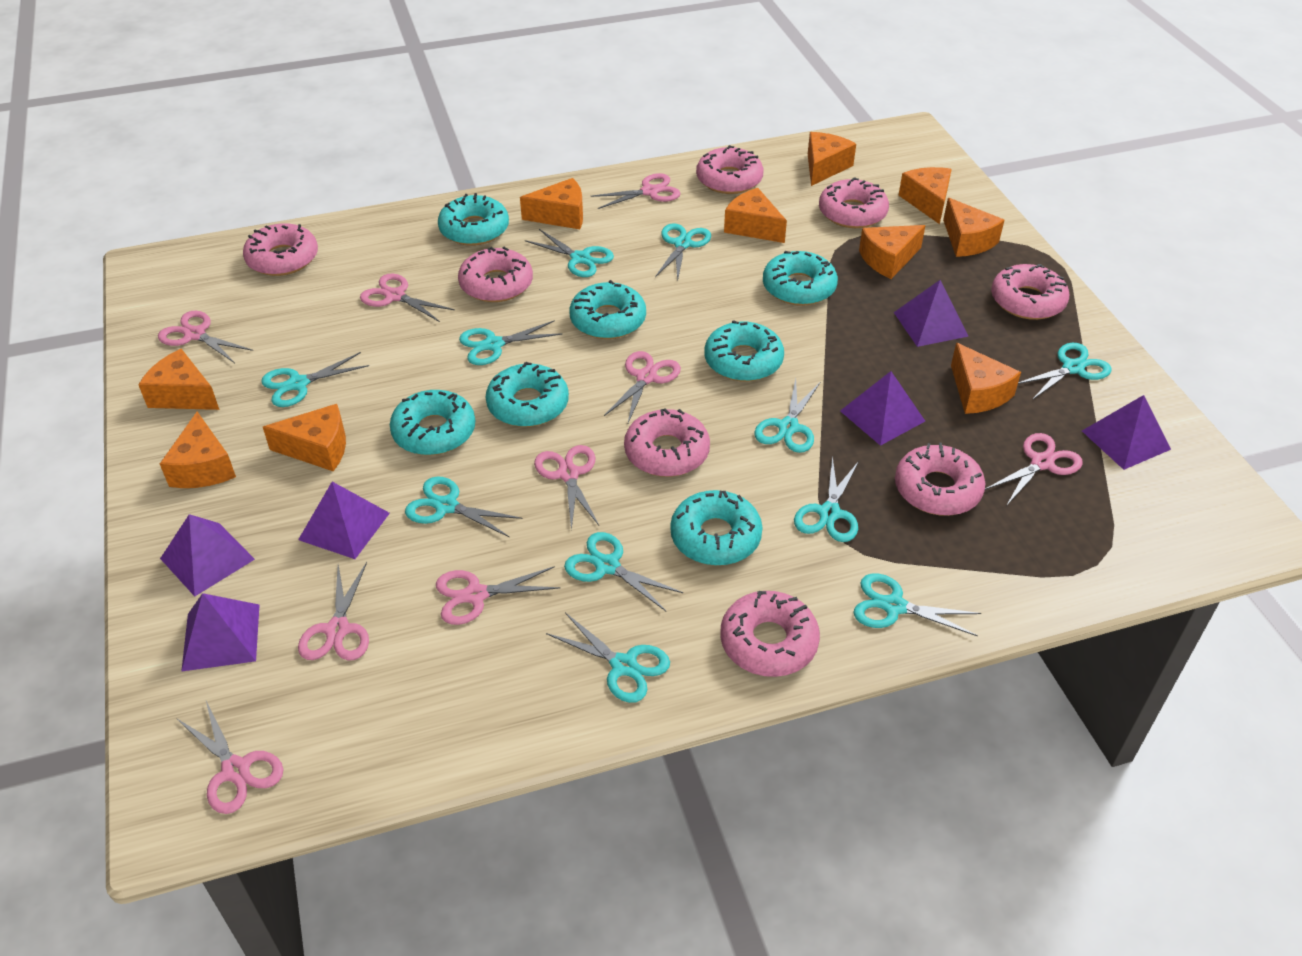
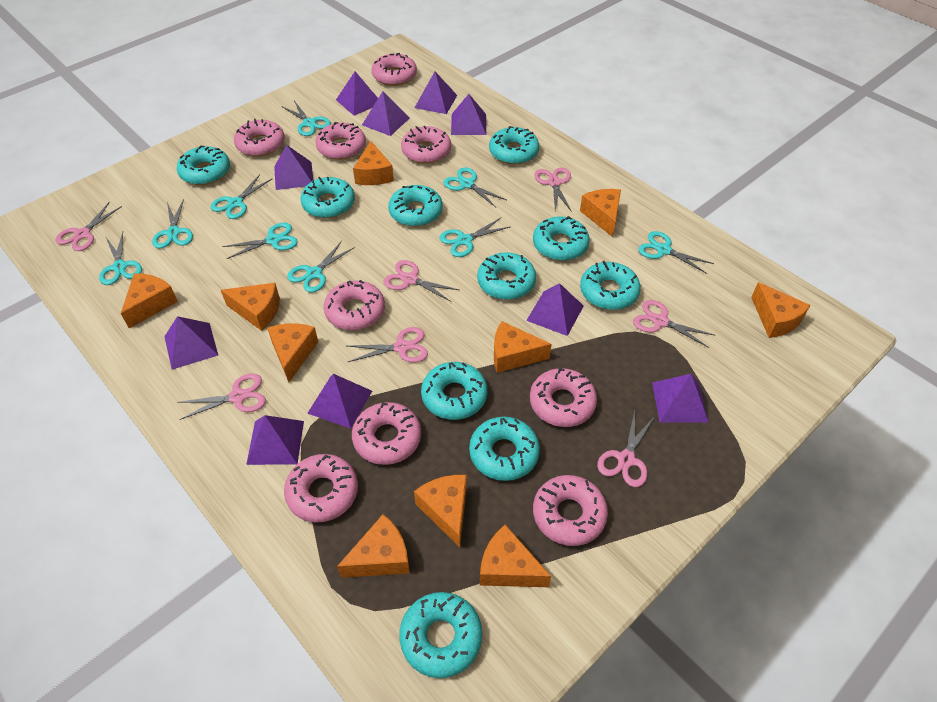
pink donut: 8 -> 9
pink scissors: 9 -> 7
purple pyramid: 6 -> 10
turquoise donut: 7 -> 10
turquoise scissors: 11 -> 9

